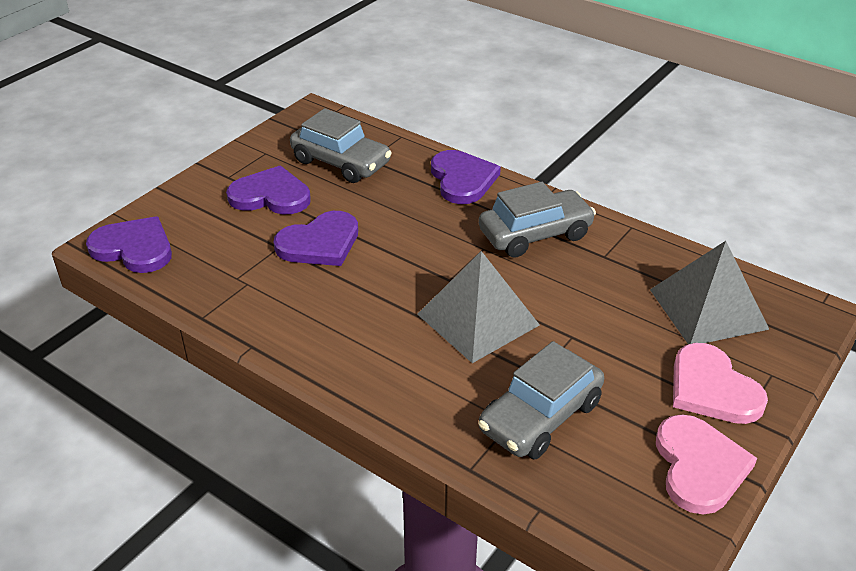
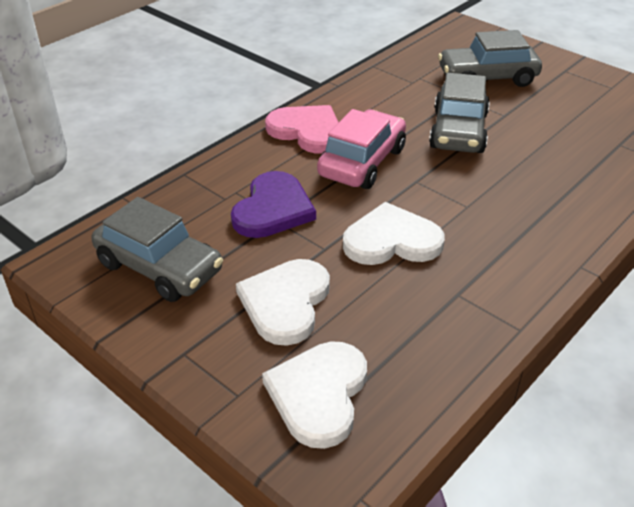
grey pyramid: 2 -> 0
pink car: 0 -> 1
pink heart: 2 -> 1
purple heart: 4 -> 1
white heart: 0 -> 3

